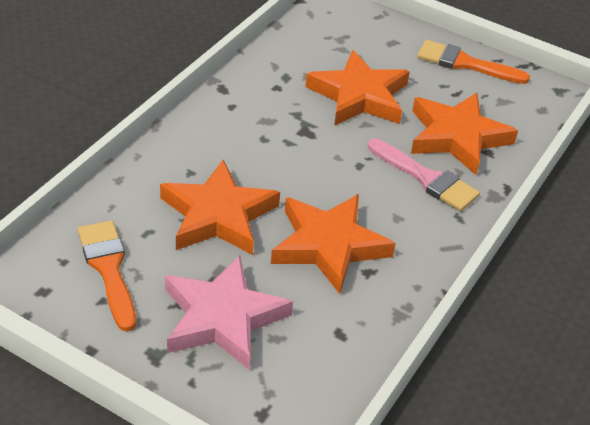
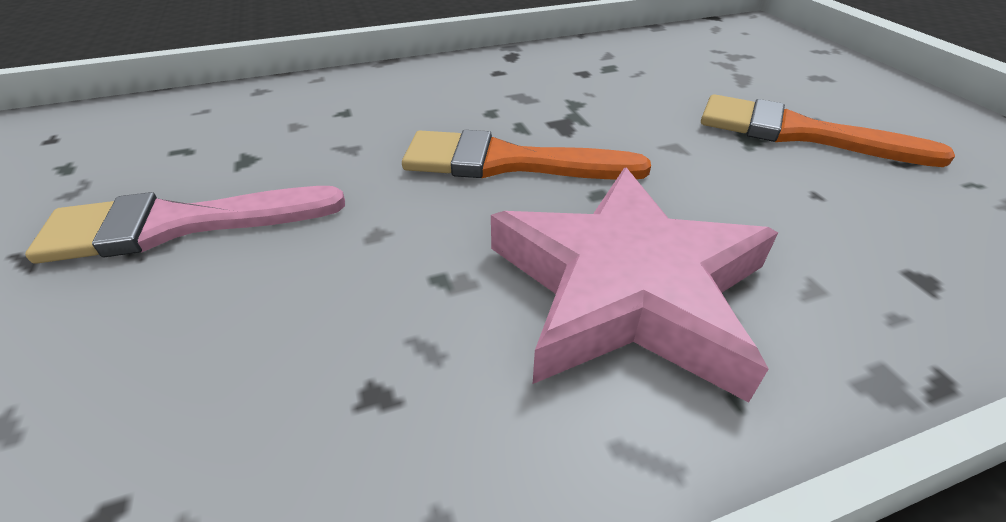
orange star: 4 -> 0

